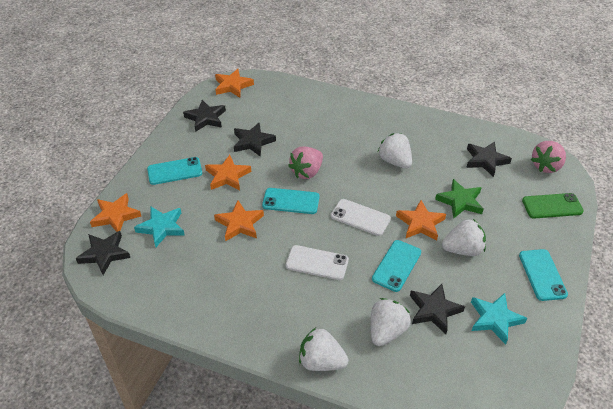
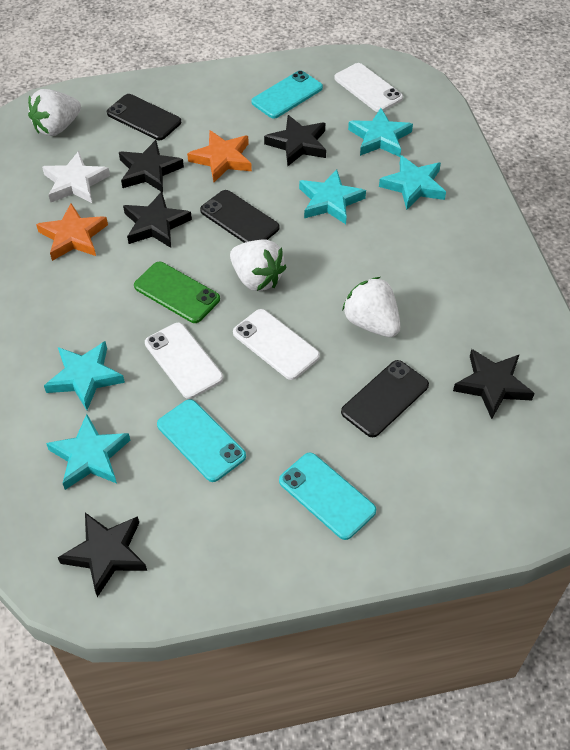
black phone: 0 -> 3
green star: 1 -> 0
orange star: 5 -> 2
pink strawberry: 2 -> 0
turquoise phone: 4 -> 3
turquoise star: 2 -> 5
white phone: 2 -> 3
white star: 0 -> 1
white strawberry: 4 -> 3

